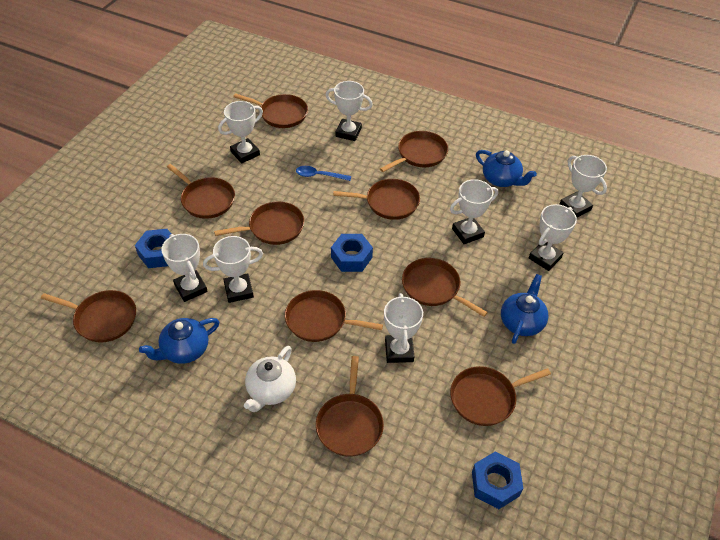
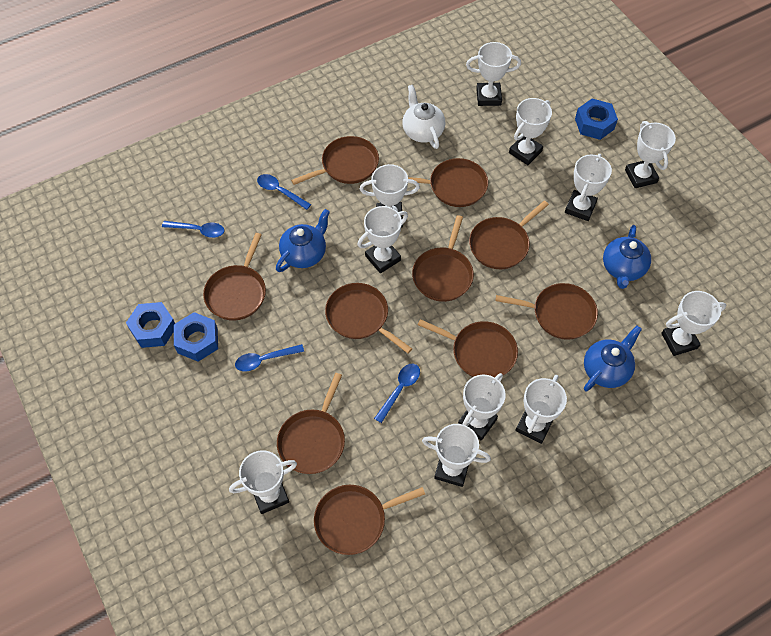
blue spoon: 1 -> 4
white trophy: 8 -> 11

